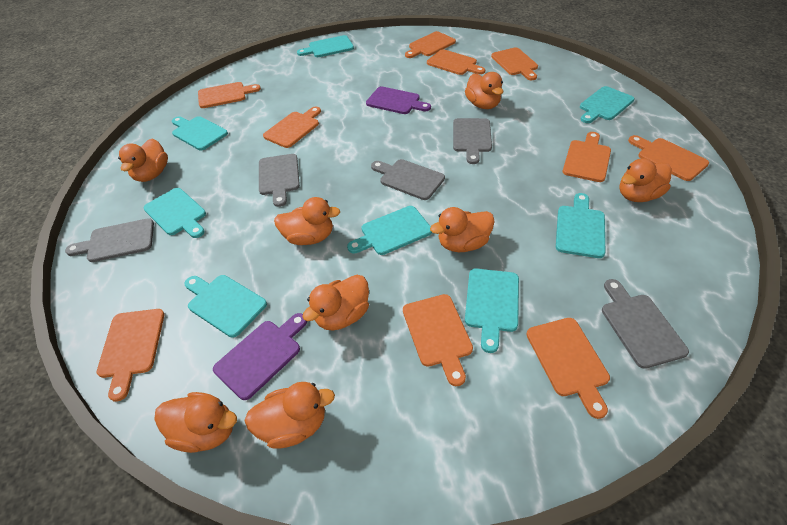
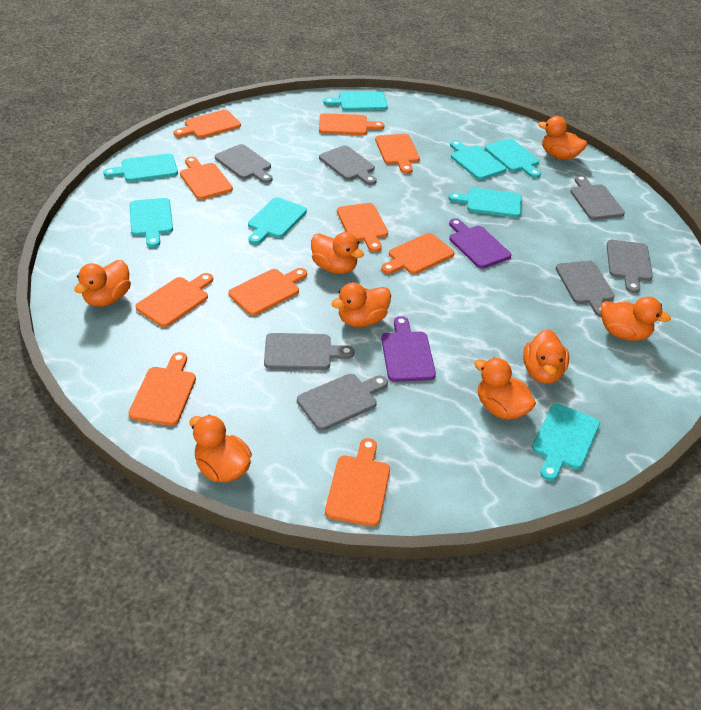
grey cutting board: 5 -> 7

